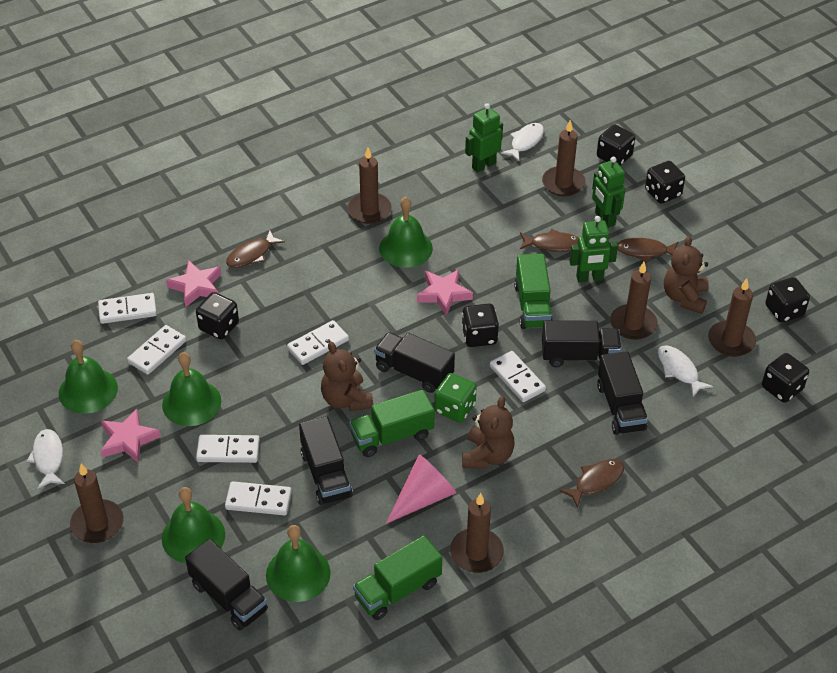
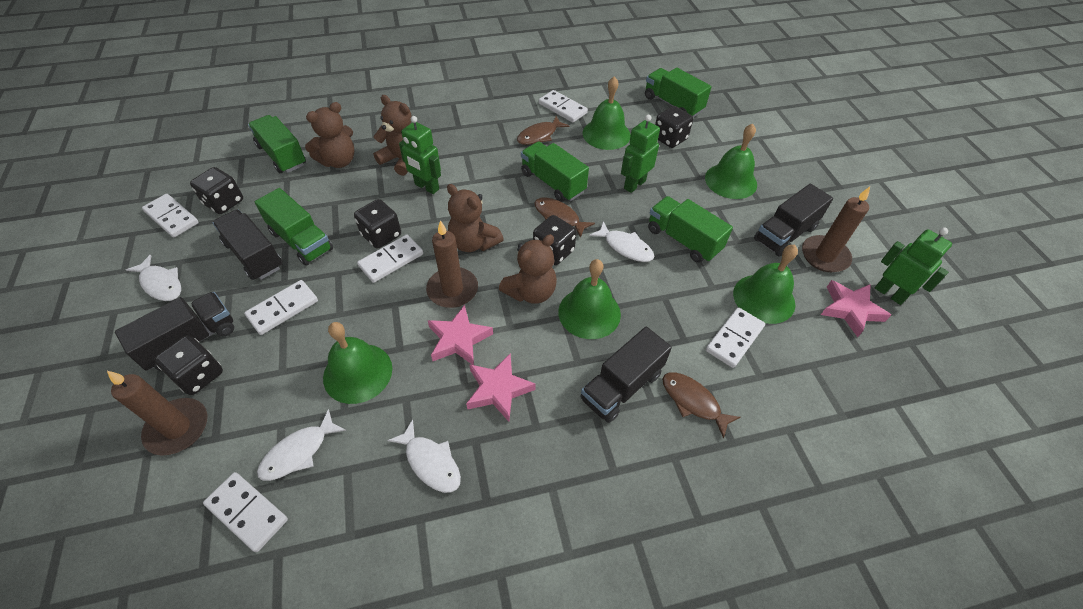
black dice: 6 -> 5
black truck: 5 -> 4
brown candle: 6 -> 3
brown fish: 4 -> 3
brown teddy bear: 3 -> 4
green dice: 1 -> 0
green truck: 3 -> 5
pink cone: 1 -> 0
white fish: 3 -> 4

